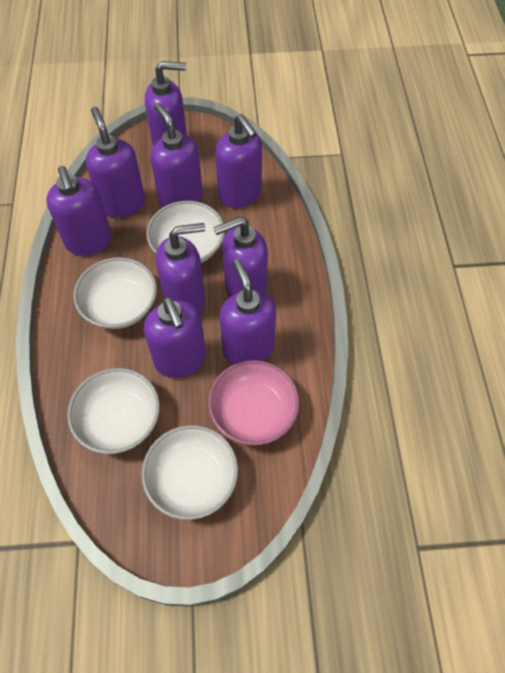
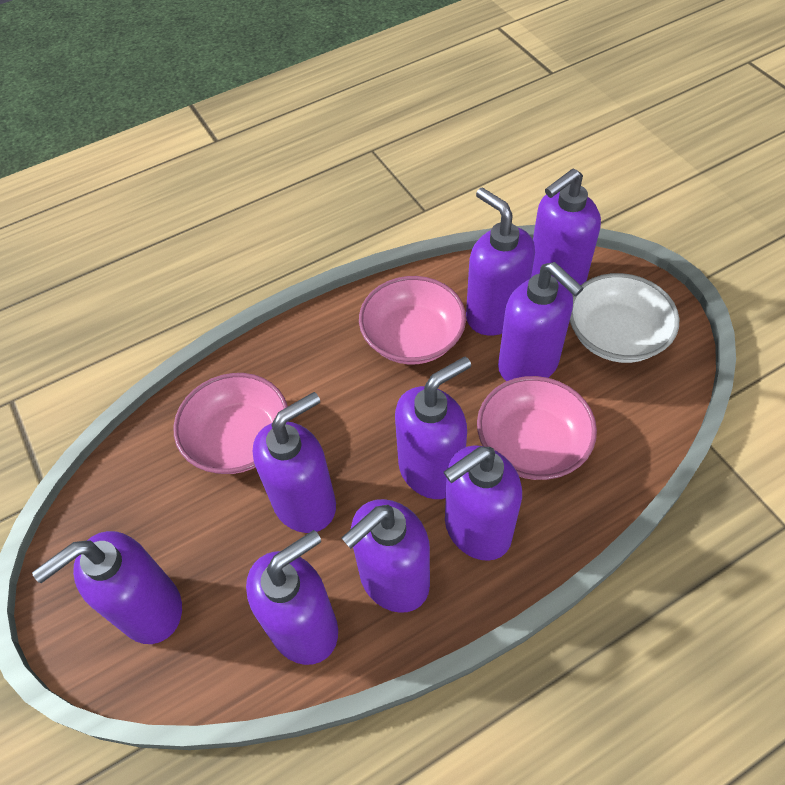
pink bowl: 1 -> 3
white bowl: 4 -> 1

